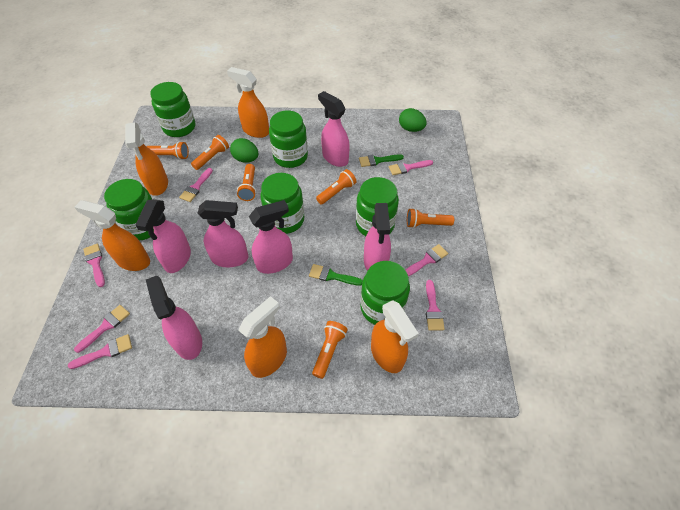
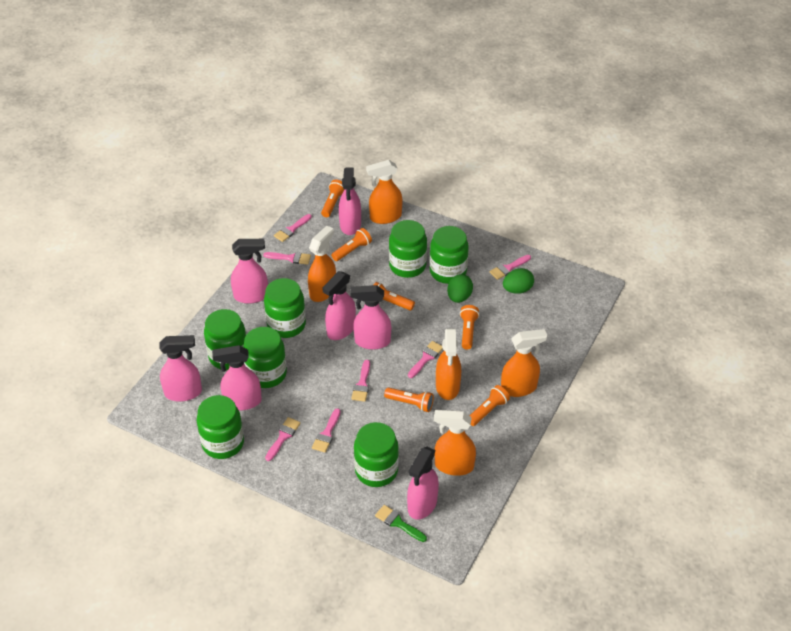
green brush: 2 -> 1
green jar: 6 -> 7
pink spray bottle: 6 -> 7

